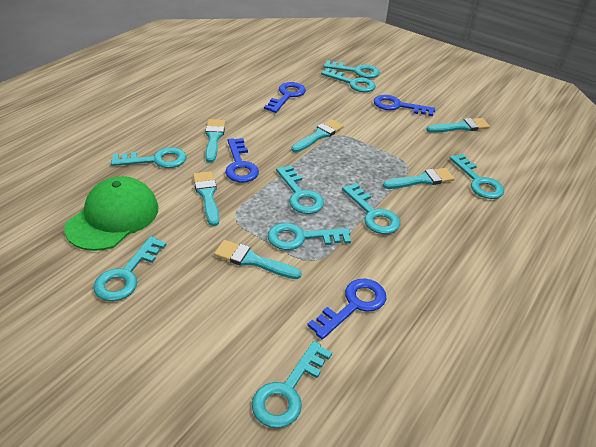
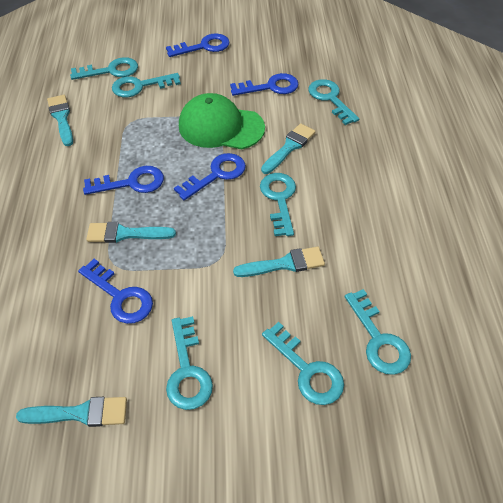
blue key: 4 -> 5
turquoise brush: 6 -> 5
turquoise key: 9 -> 7

